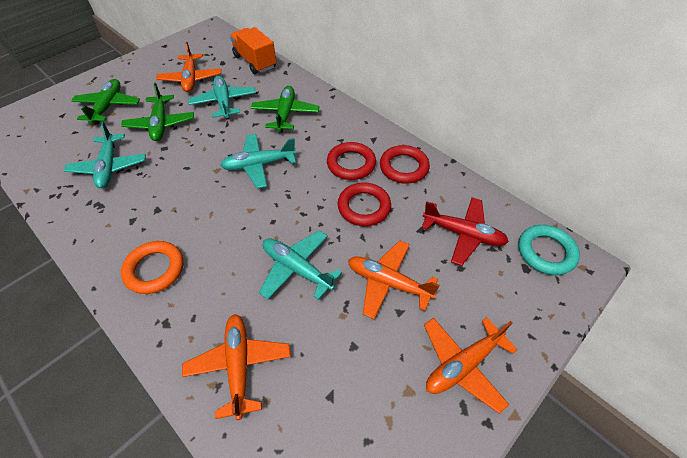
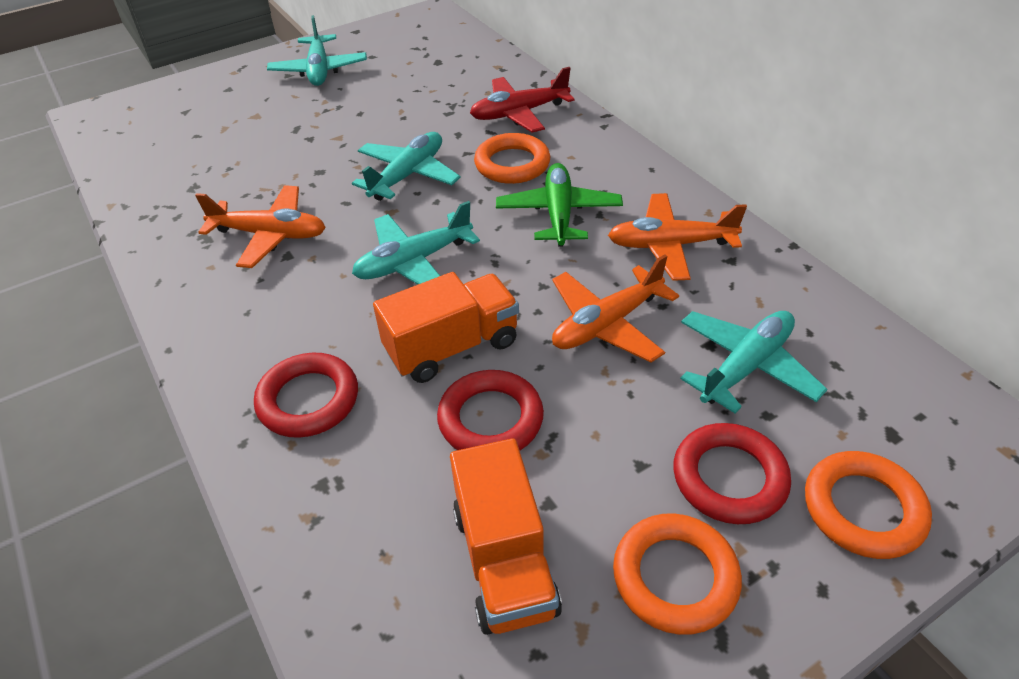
green plane: 3 -> 1
orange plane: 4 -> 3
orange ring: 1 -> 3
orange truck: 1 -> 2
turquoise ring: 1 -> 0

